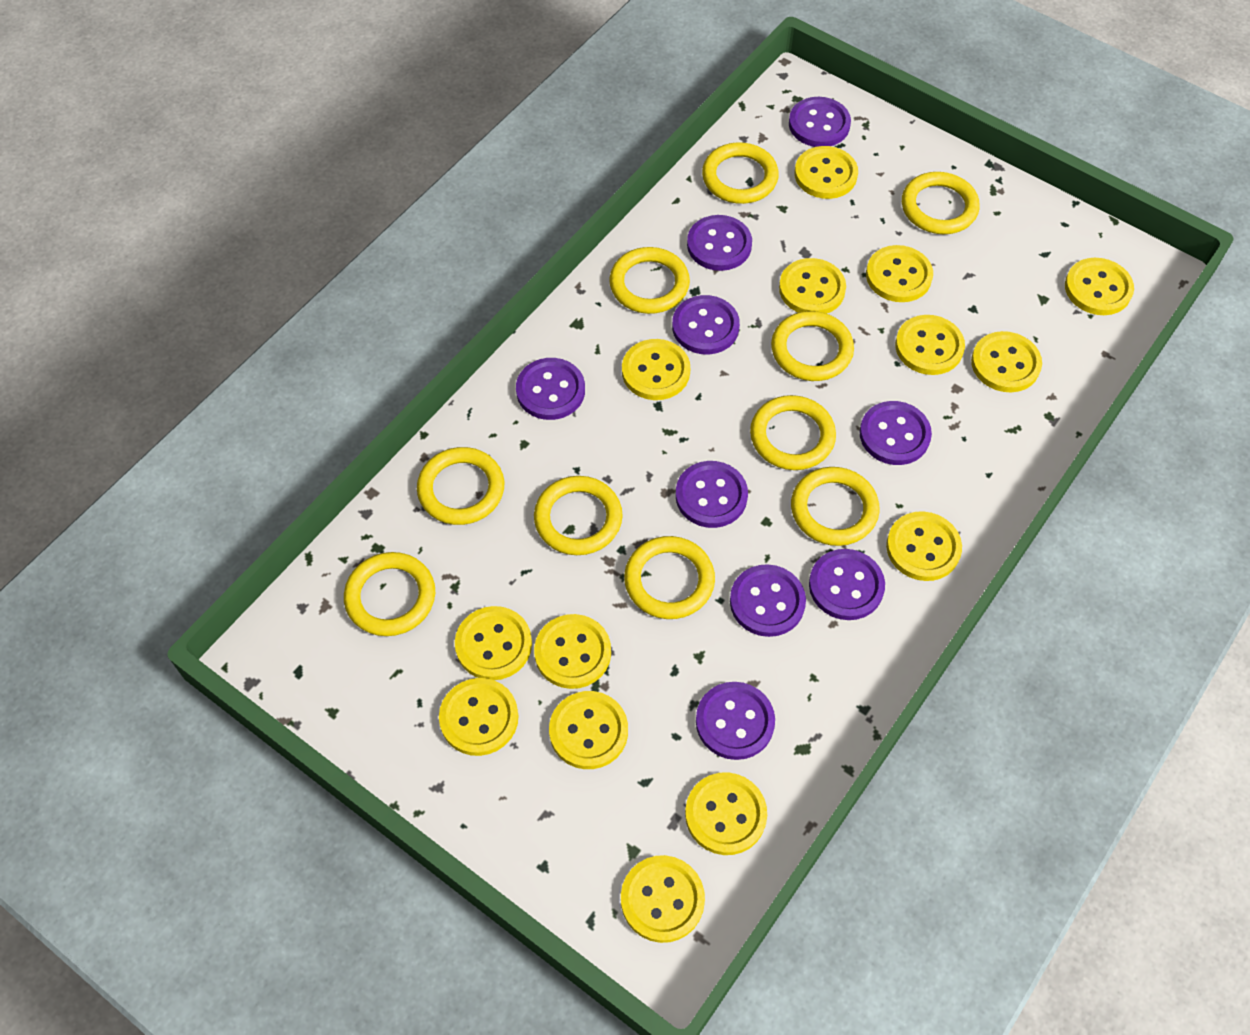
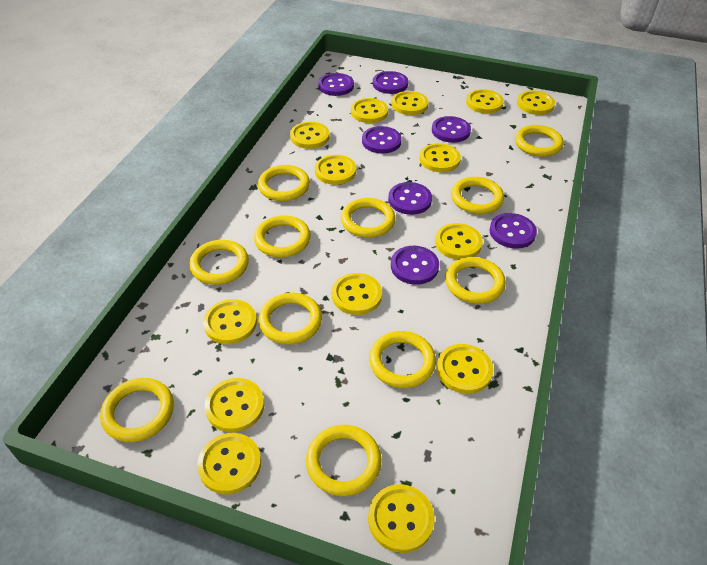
purple button: 9 -> 7
yellow ring: 10 -> 11

